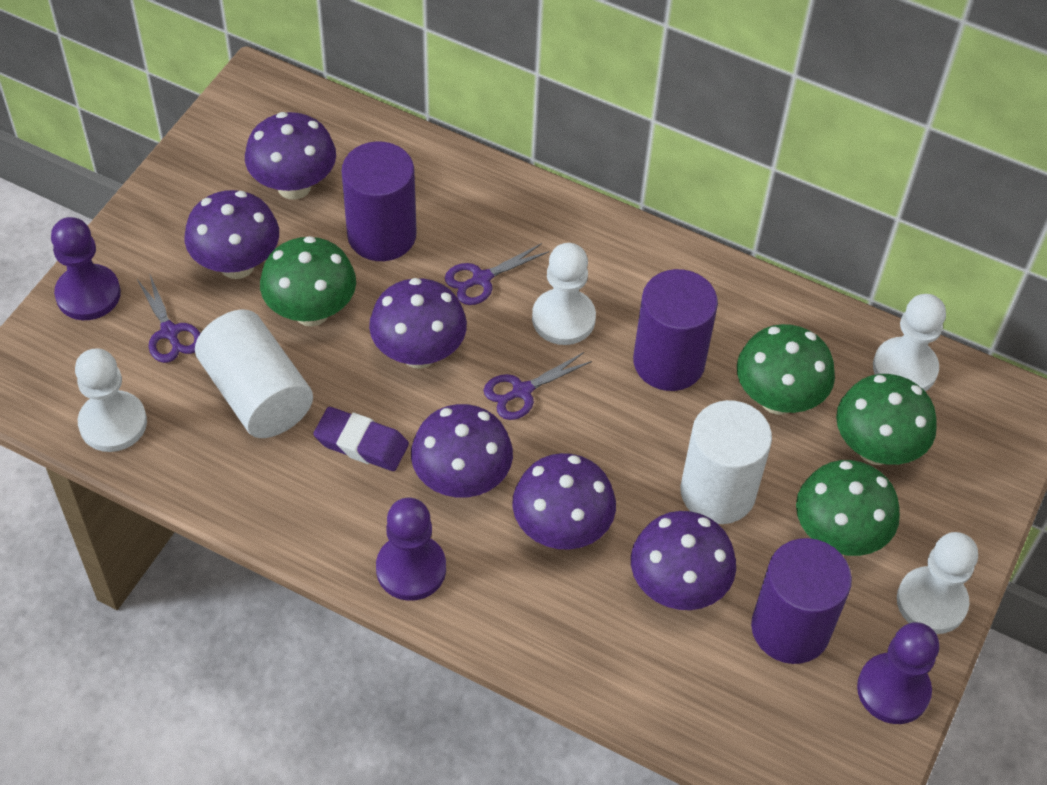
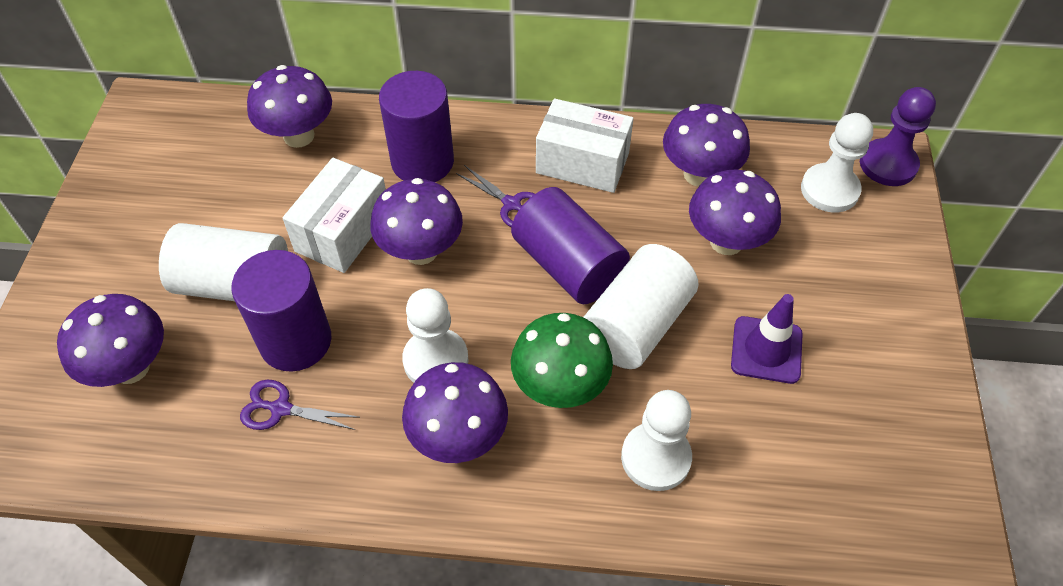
green mushroom: 4 -> 1
purple eraser: 1 -> 0
purple pawn: 3 -> 1
purple scissors: 3 -> 2
purple traffic cone: 0 -> 1
white box: 0 -> 2
white pawn: 4 -> 3

